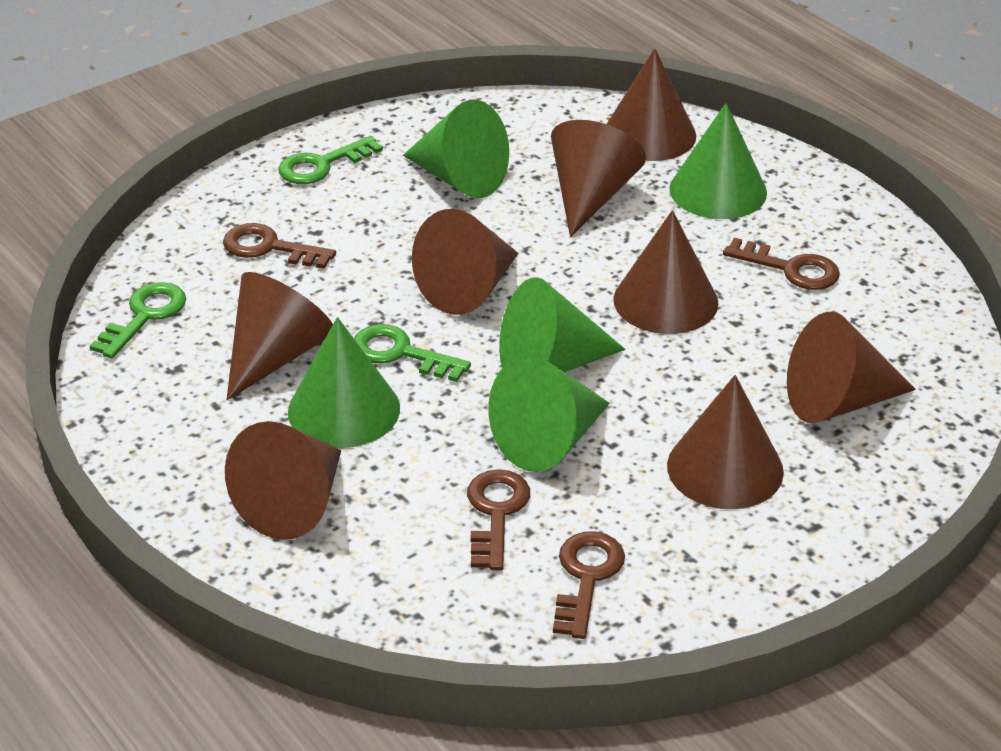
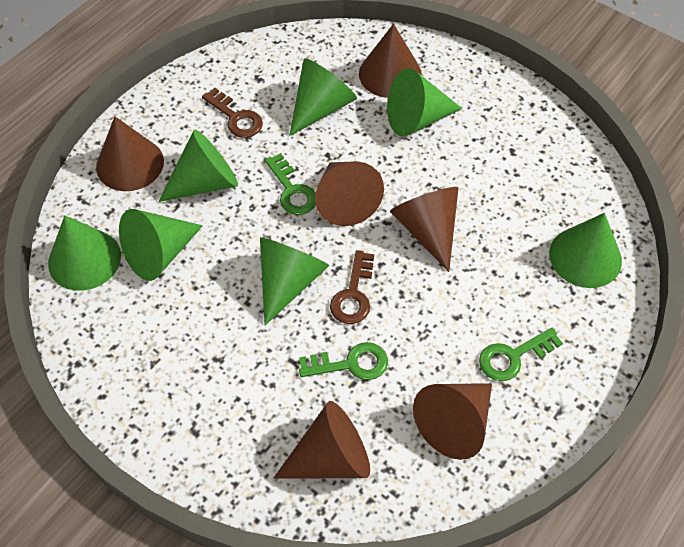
brown cone: 8 -> 6
brown key: 4 -> 2
green cone: 5 -> 7

